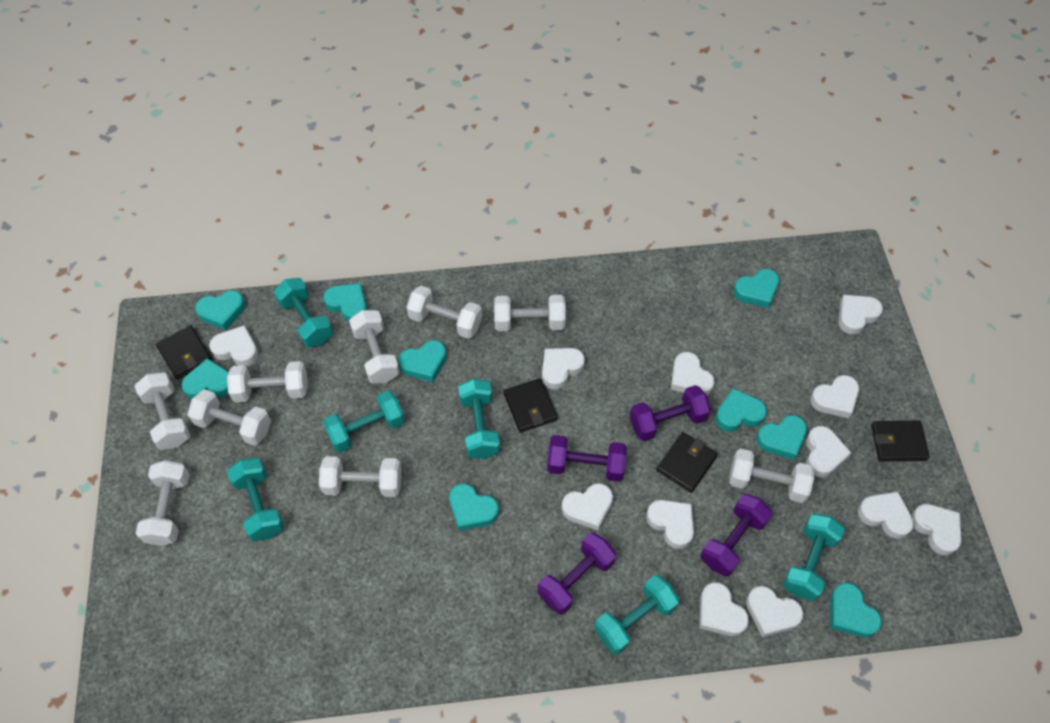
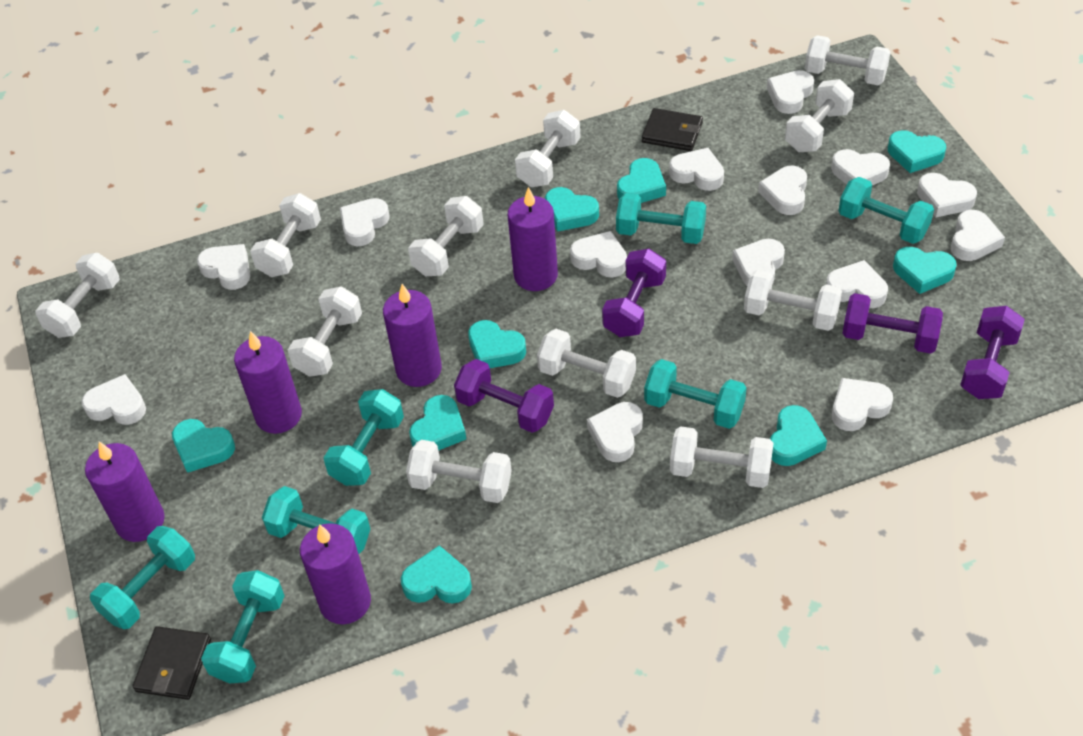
black wallet: 4 -> 2
purple candle: 0 -> 5
turquoise dumbbell: 6 -> 7
white dumbbell: 9 -> 11
white heart: 12 -> 14

